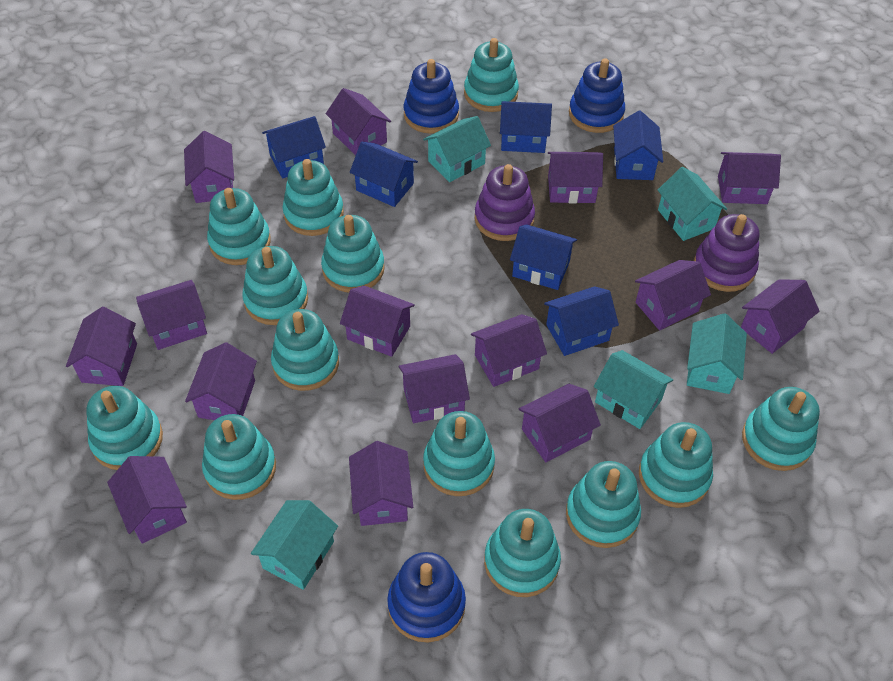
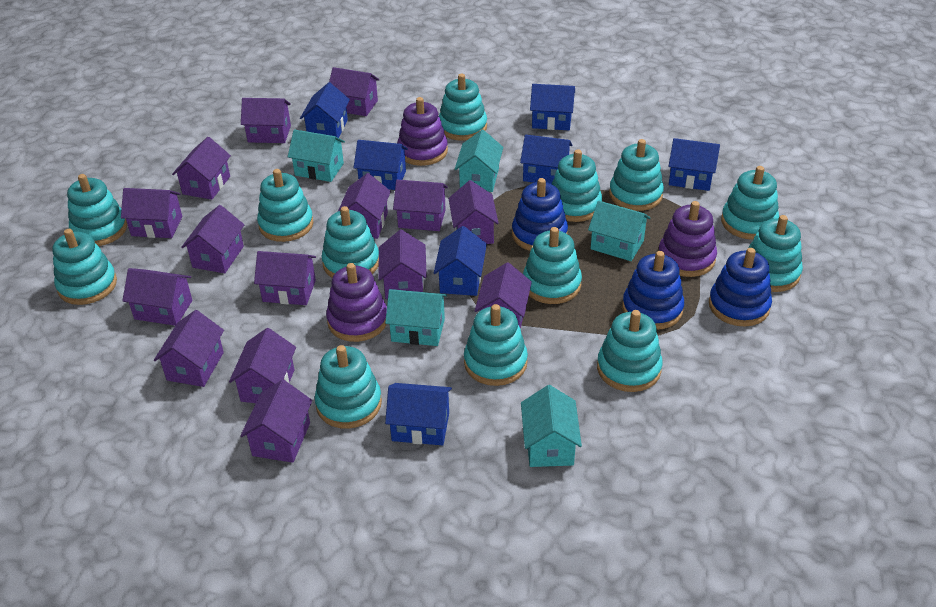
blue house: 6 -> 7
purple stacking toy: 2 -> 3

